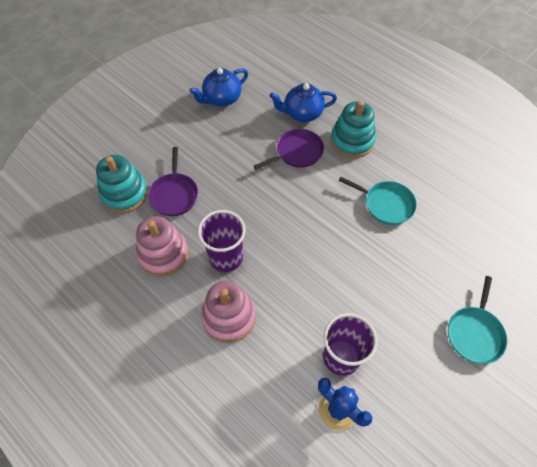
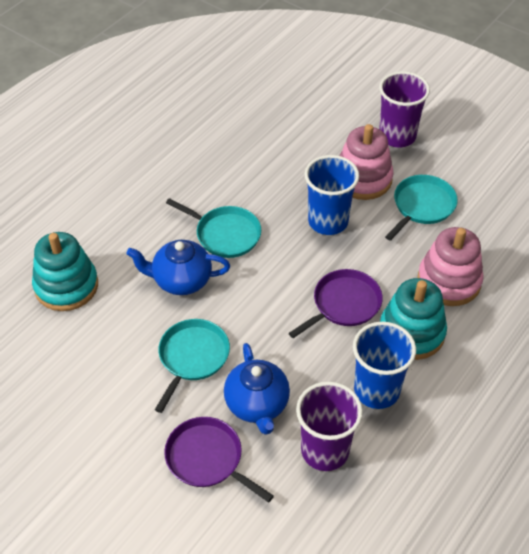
blue cactus: 1 -> 0
blue cup: 0 -> 2
turquoise pan: 2 -> 3

